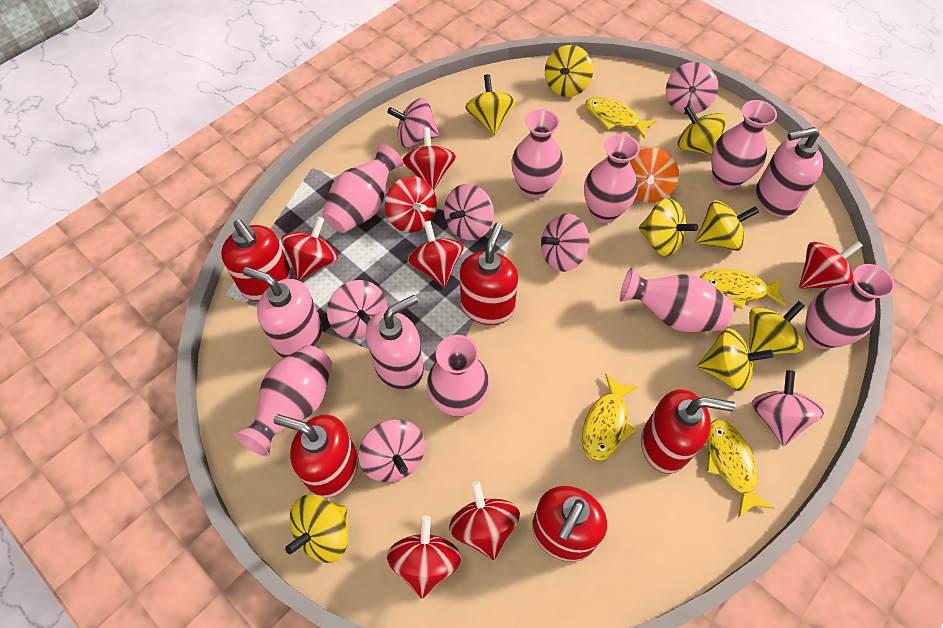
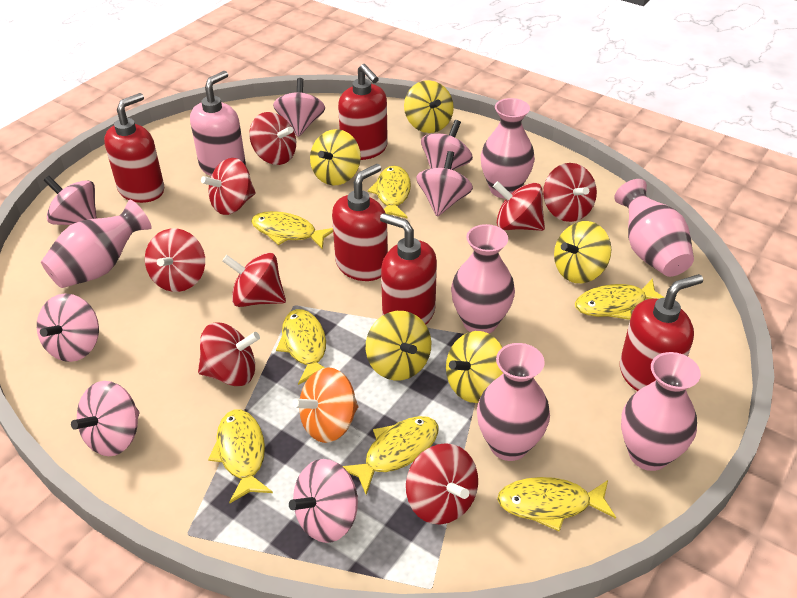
pink soap dispenser: 3 -> 1
pink vase: 8 -> 6
red spinning top: 7 -> 8
yellow fish: 4 -> 7
yellow spinning top: 8 -> 5

